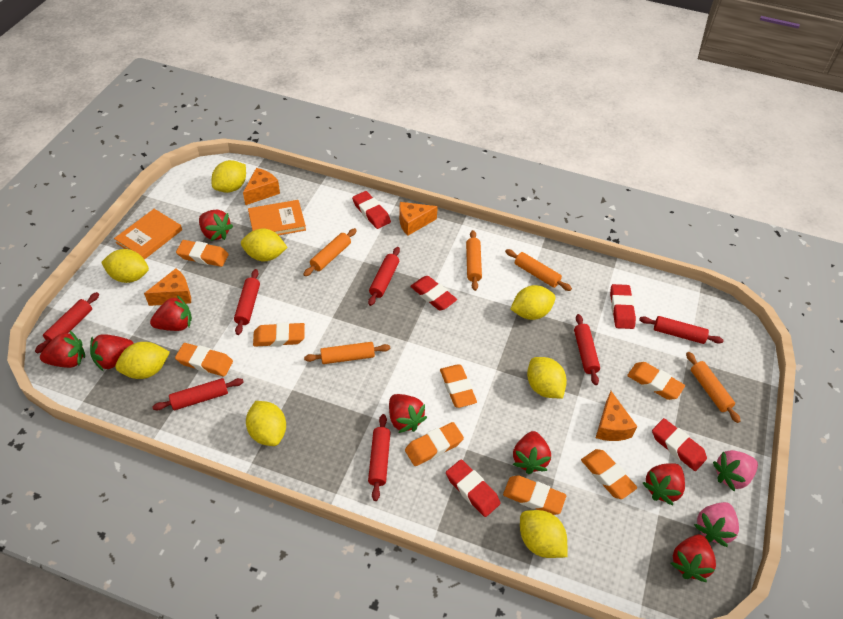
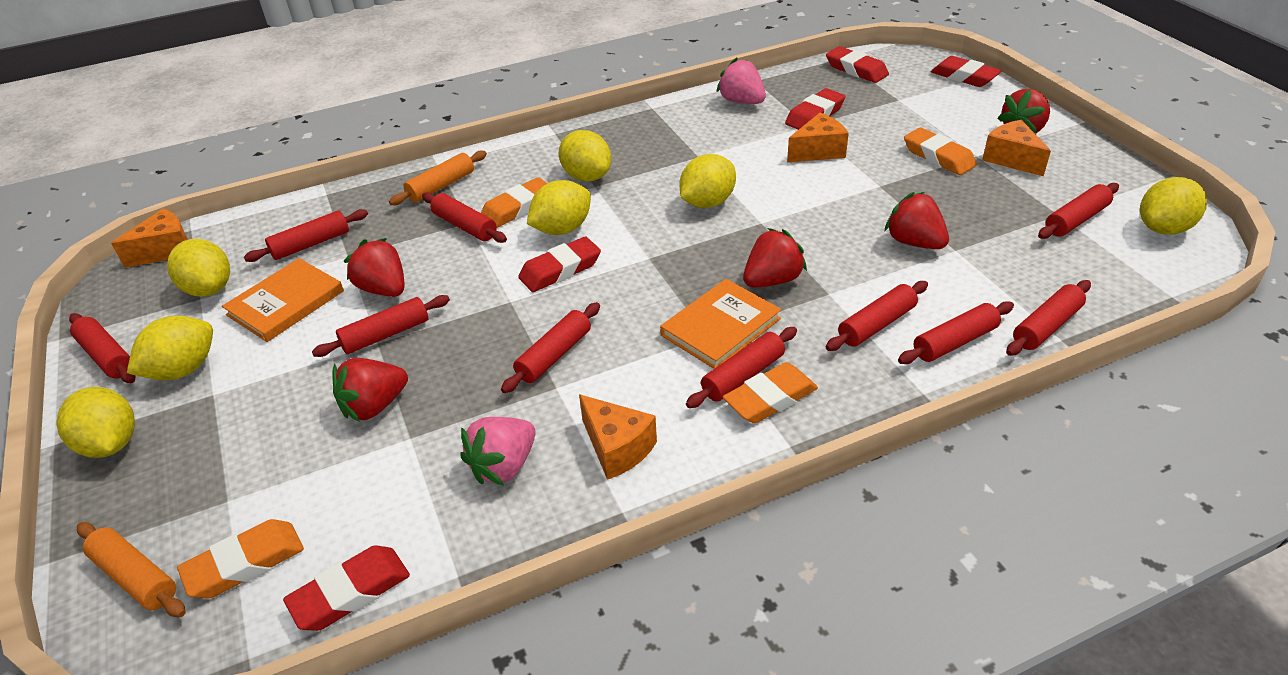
orange eraser: 8 -> 4
orange rolling pin: 5 -> 2
red rolling pin: 7 -> 10
red strawberry: 8 -> 5
yellow lemon: 8 -> 7

